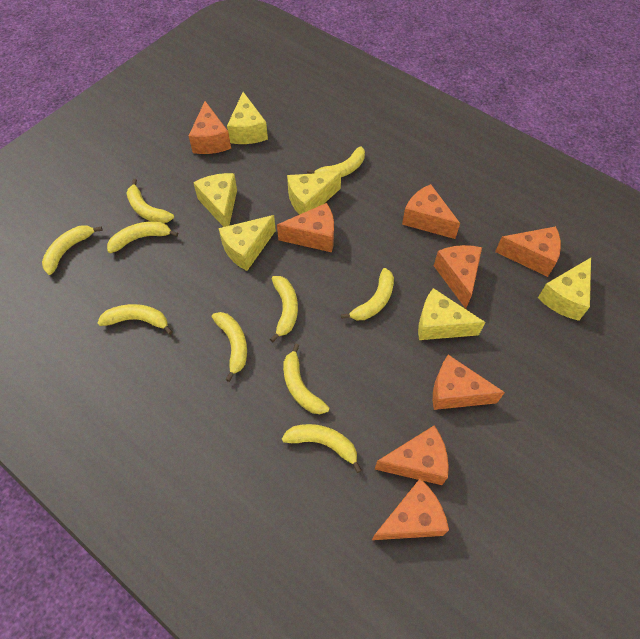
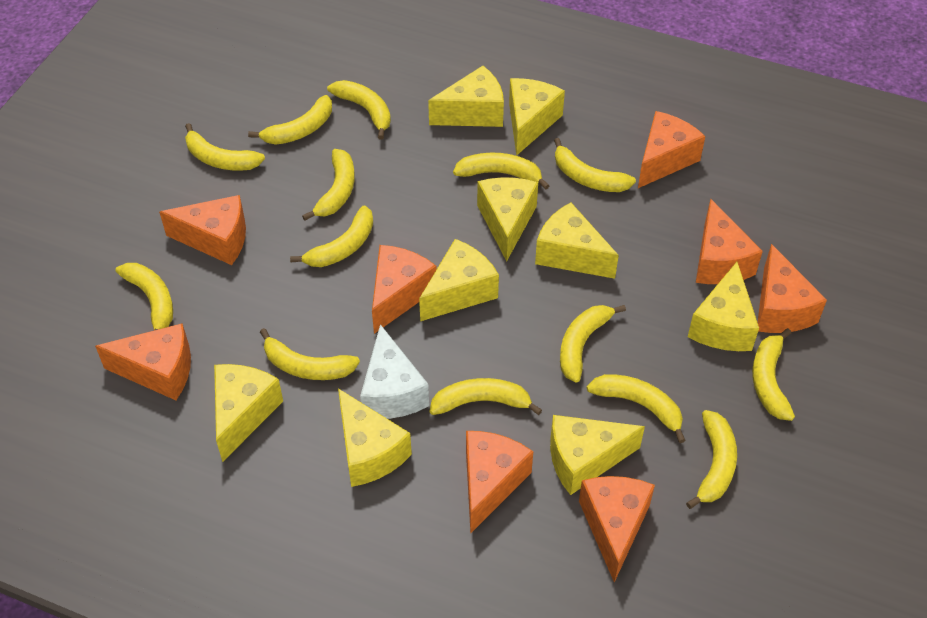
white cheese: 0 -> 1
yellow banana: 10 -> 14
yellow cheese: 6 -> 9

